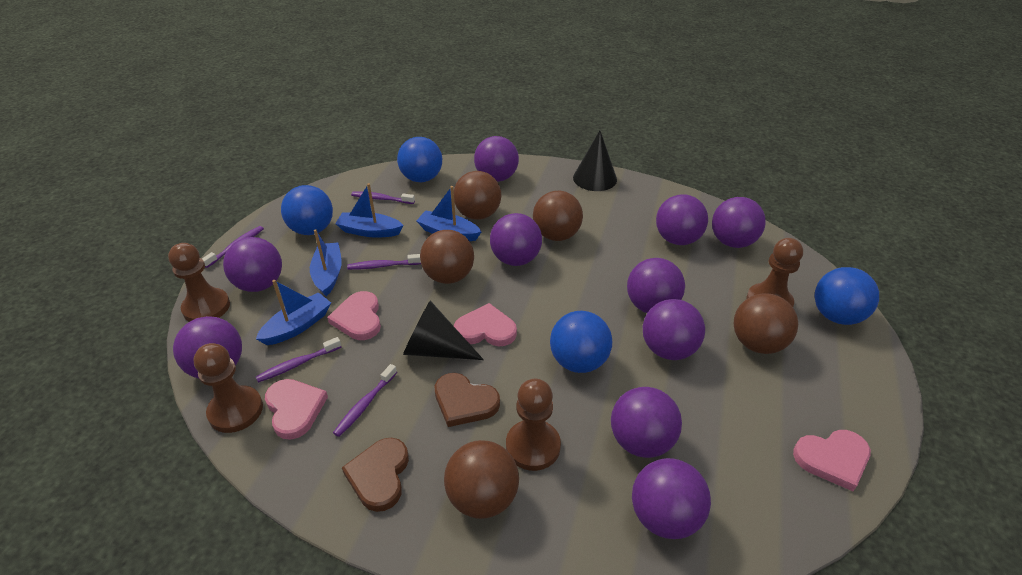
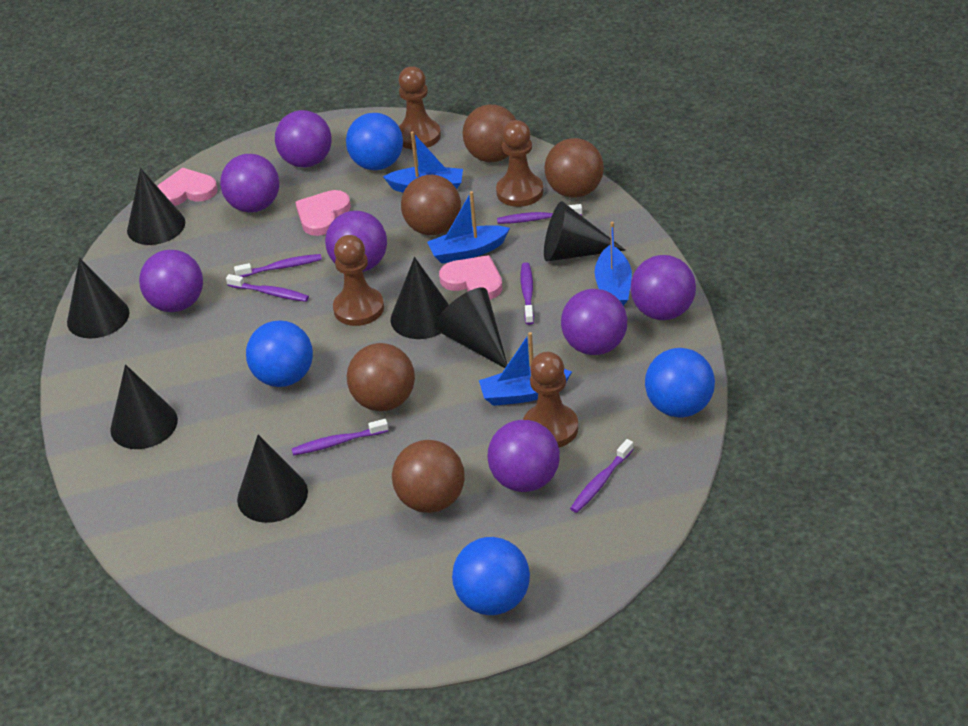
black cone: 2 -> 7
brown heart: 2 -> 0
pink heart: 4 -> 3
purple ball: 10 -> 7
purple toothbrush: 5 -> 6

